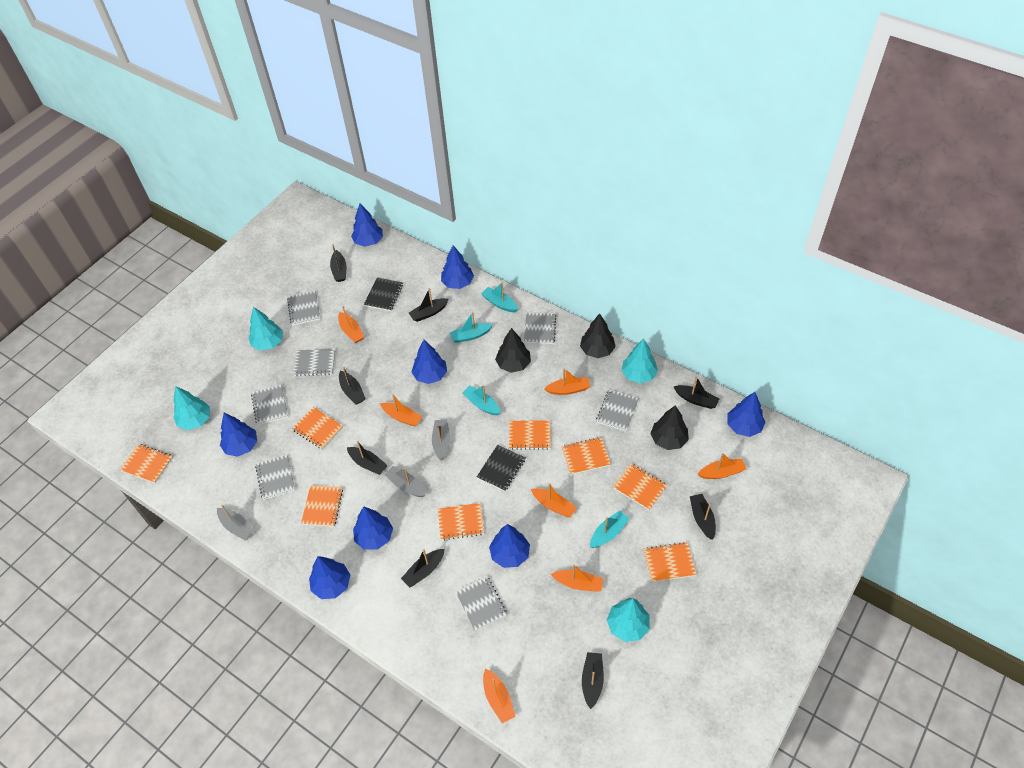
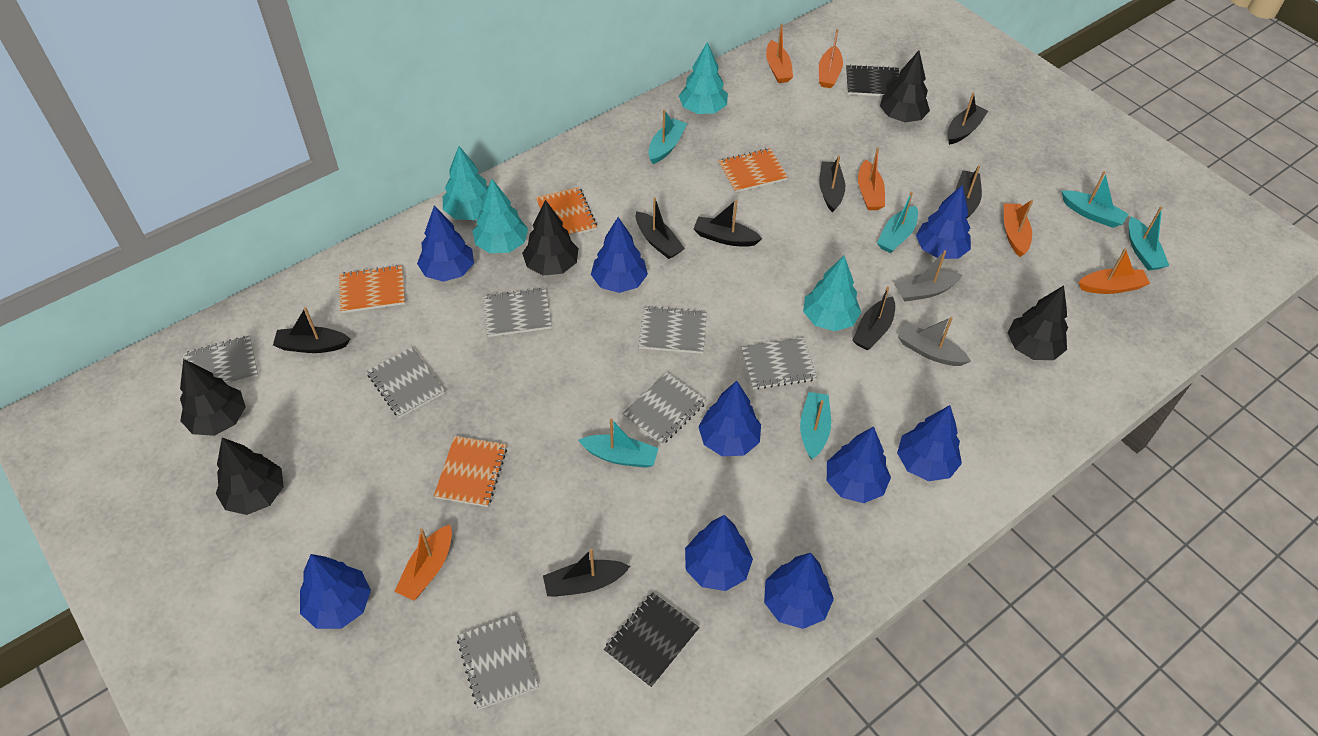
black tree: 3 -> 5
blue tree: 8 -> 9
grey boat: 3 -> 2
orange boat: 7 -> 6
orange notebook: 8 -> 4
turquoise boat: 4 -> 6

